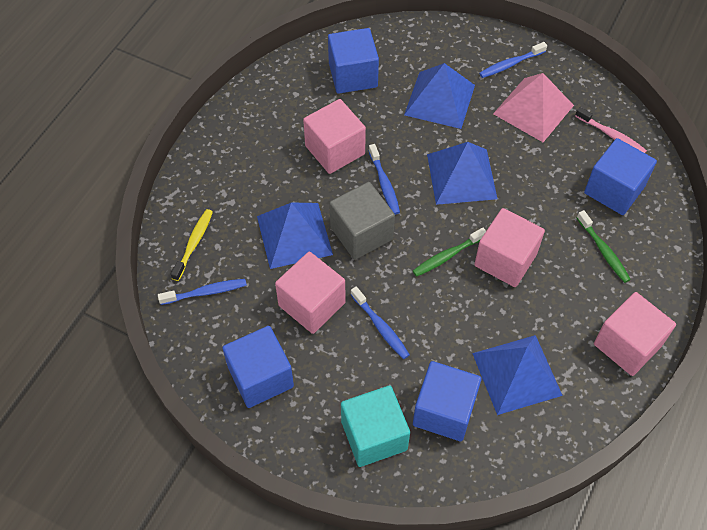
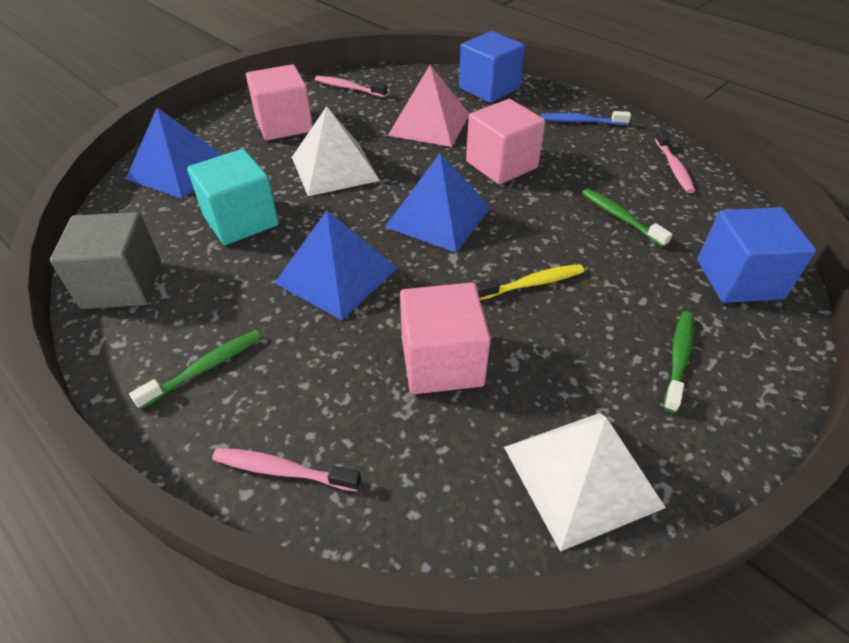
blue cube: 4 -> 2
blue pyramid: 4 -> 3
blue toothbrush: 4 -> 1
green toothbrush: 2 -> 3
pink cube: 4 -> 3
pink toothbrush: 1 -> 3
white pyramid: 0 -> 2

